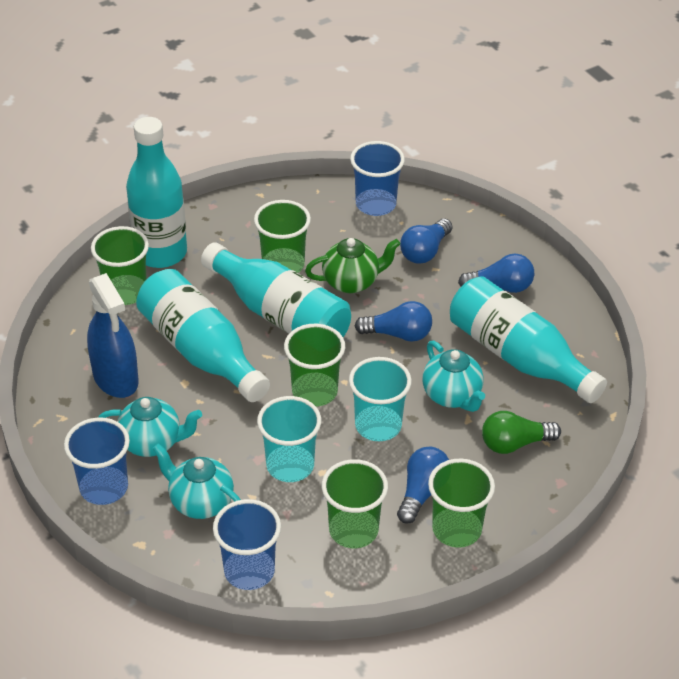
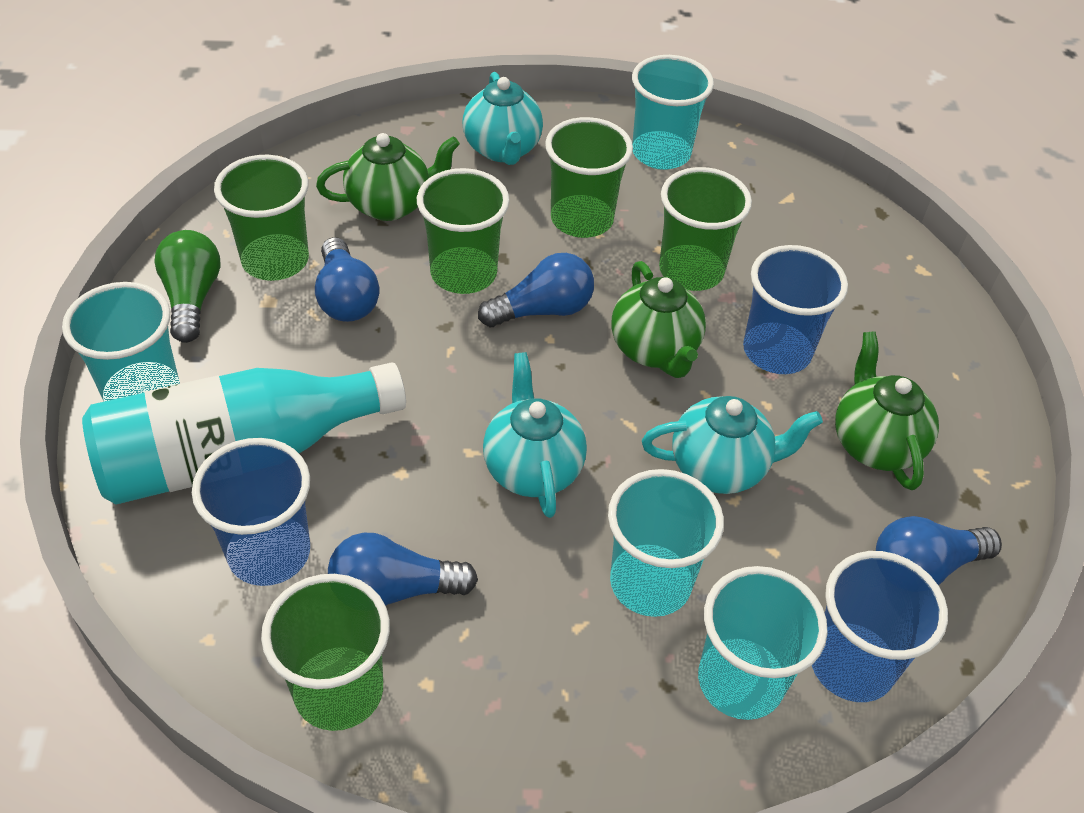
blue spray bottle: 1 -> 0
green teapot: 1 -> 3
turquoise bottle: 4 -> 1
turquoise cup: 2 -> 4

